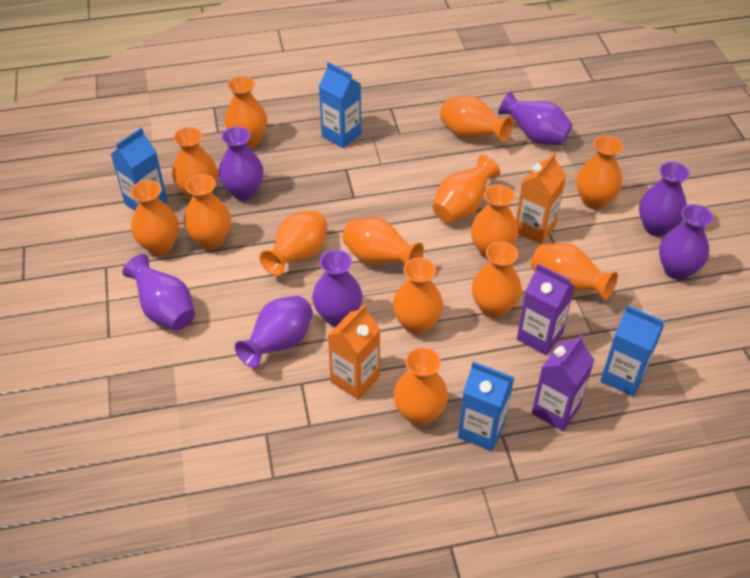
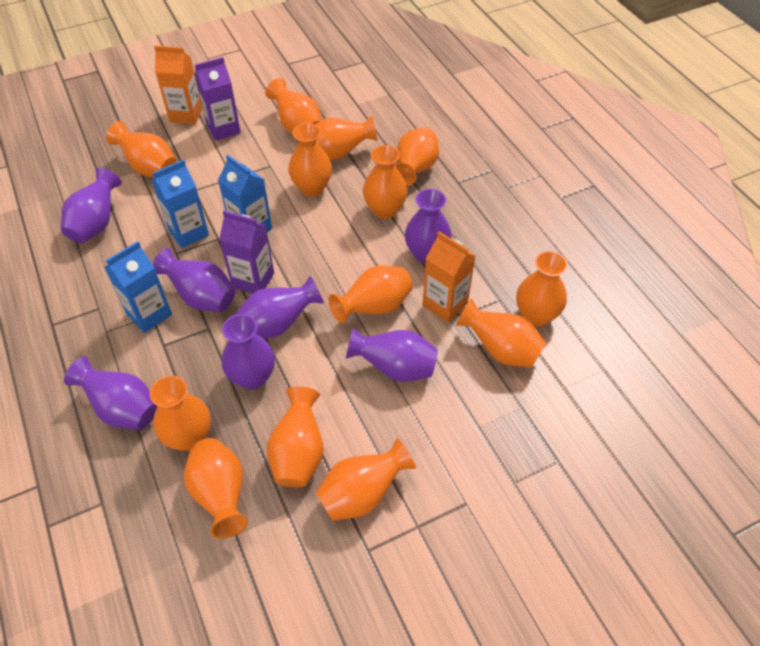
blue carton: 4 -> 3
orange vase: 14 -> 13

